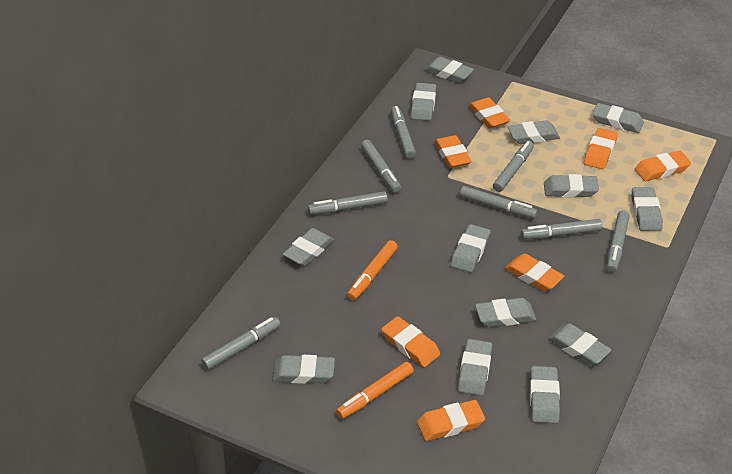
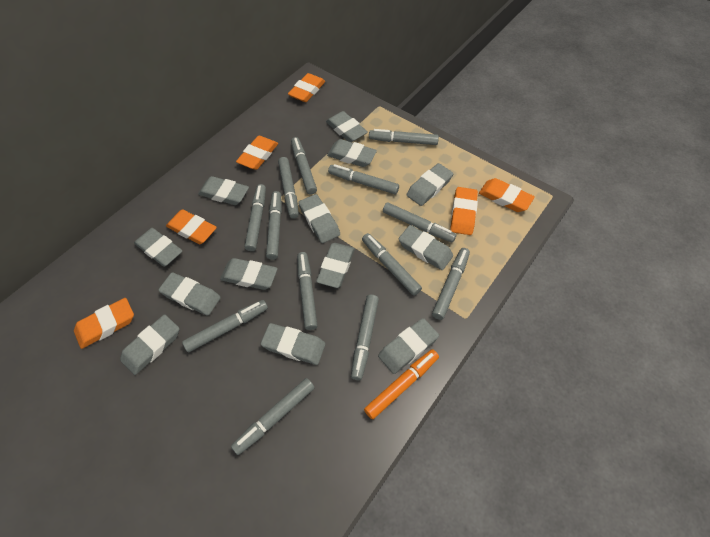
grey marker: 8 -> 13
orange eraser: 7 -> 6
orange marker: 2 -> 1

